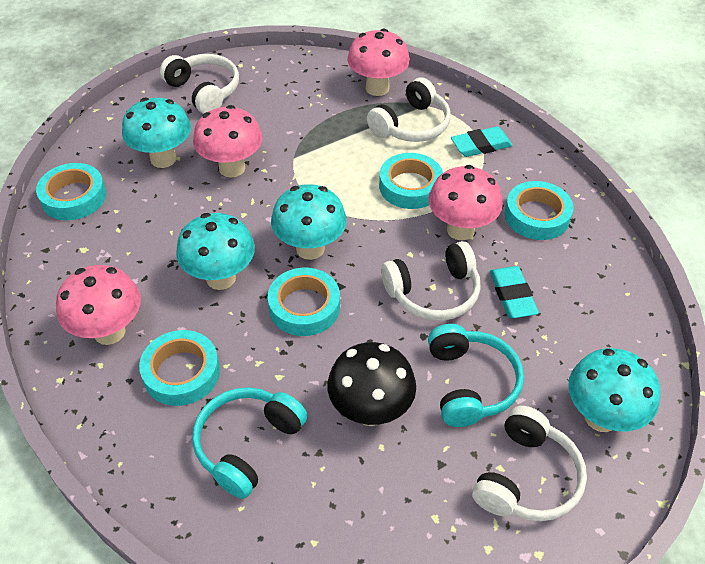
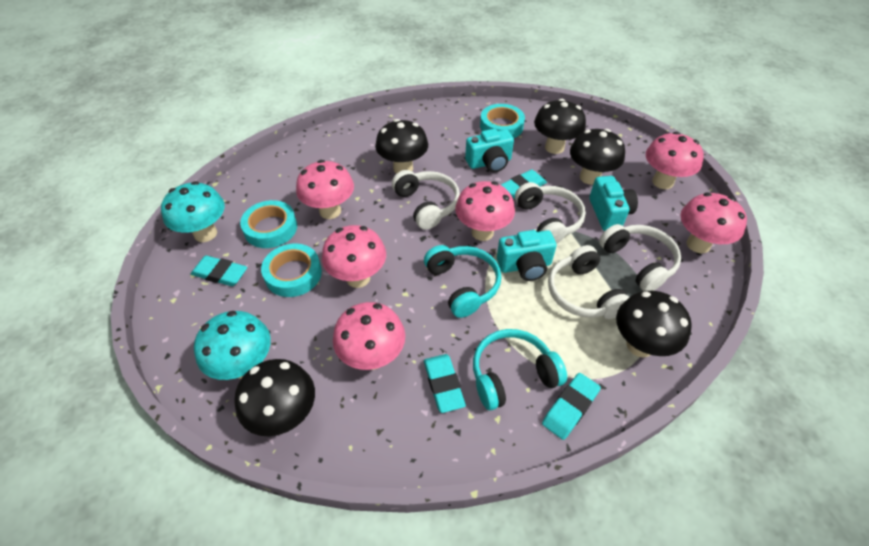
black mushroom: 1 -> 5
pink mushroom: 4 -> 6
turquoise camera: 0 -> 3
turquoise eraser: 2 -> 4
turquoise mushroom: 4 -> 2
turquoise tape: 5 -> 3

